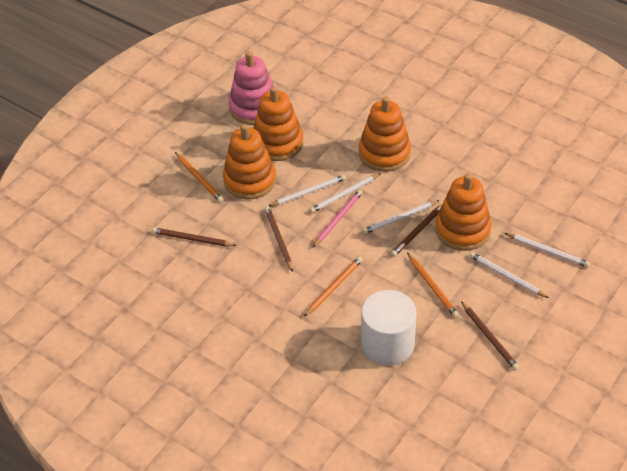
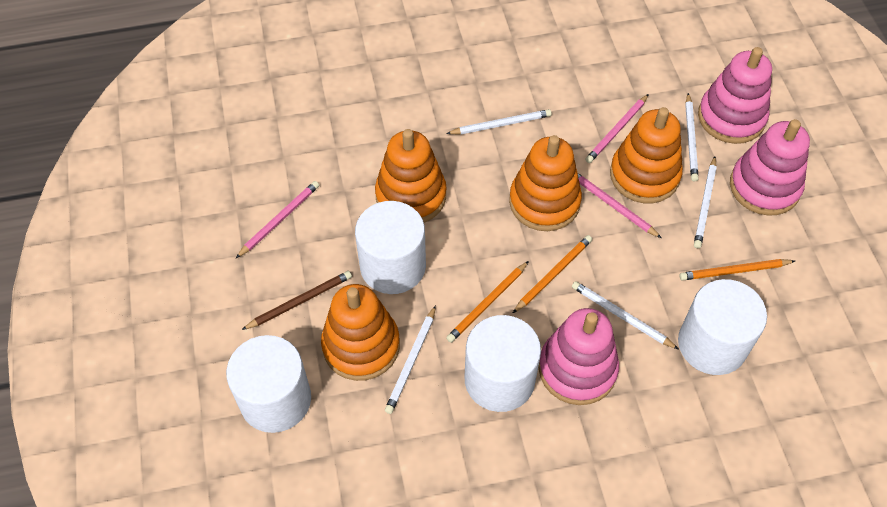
brown pencil: 4 -> 1
pink pencil: 1 -> 3
pink stacking toy: 1 -> 3
white cylinder: 1 -> 4

